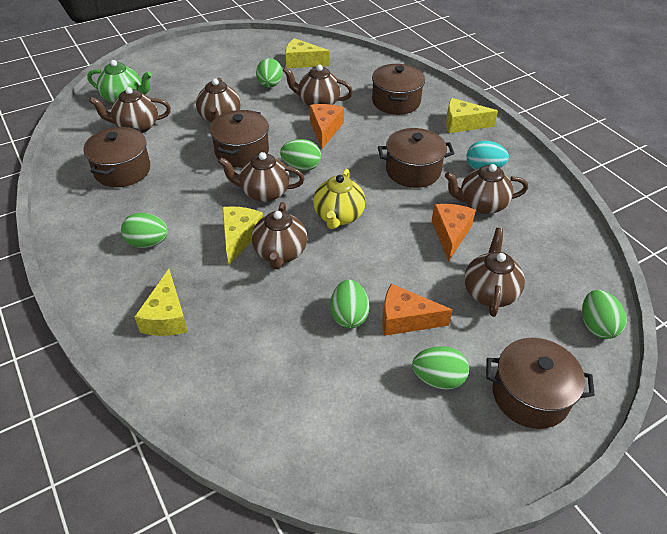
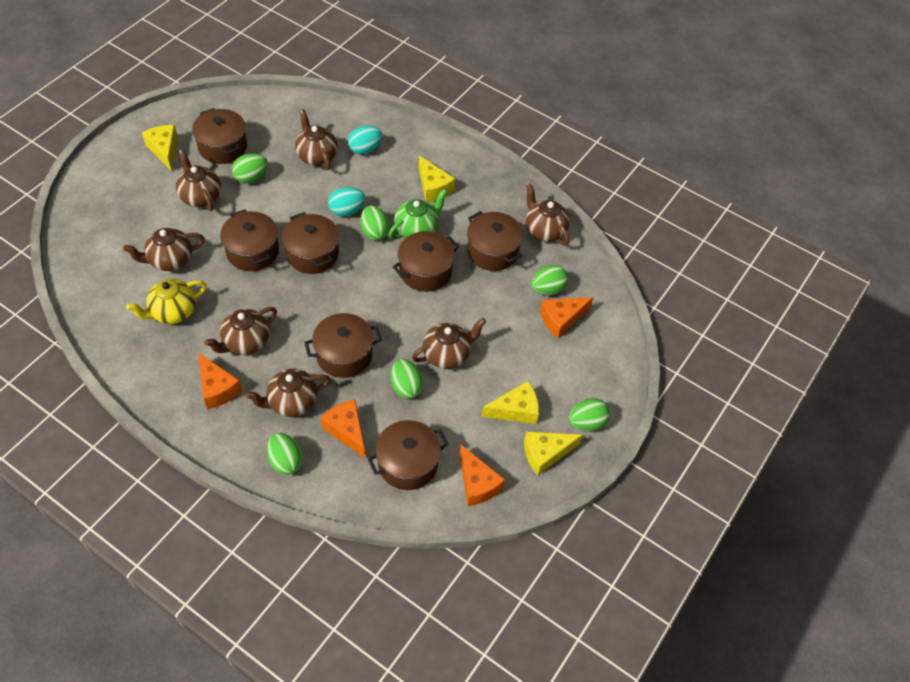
brown pot: 5 -> 7
orange cheese: 3 -> 4
turquoise egg: 1 -> 2

